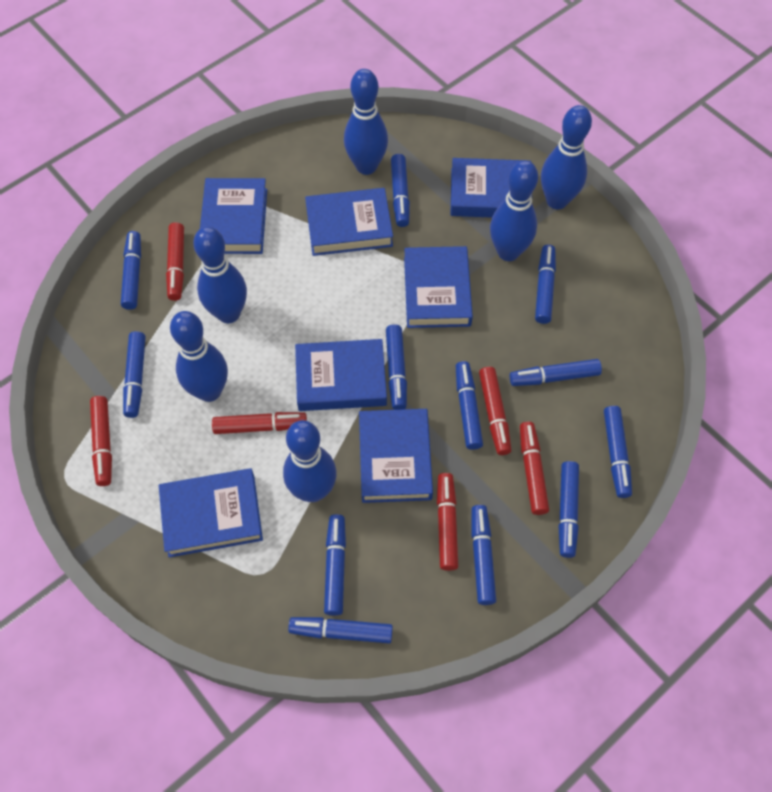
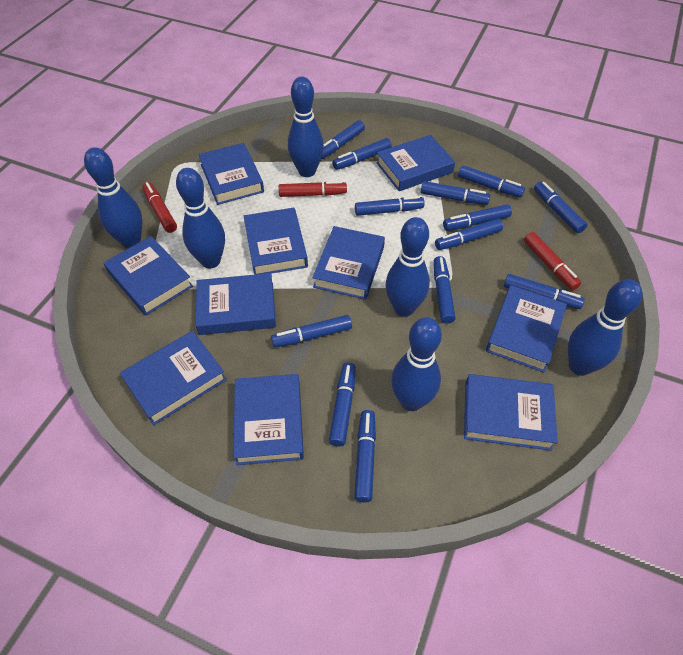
blue book: 7 -> 10
blue marker: 12 -> 13
red marker: 6 -> 3

